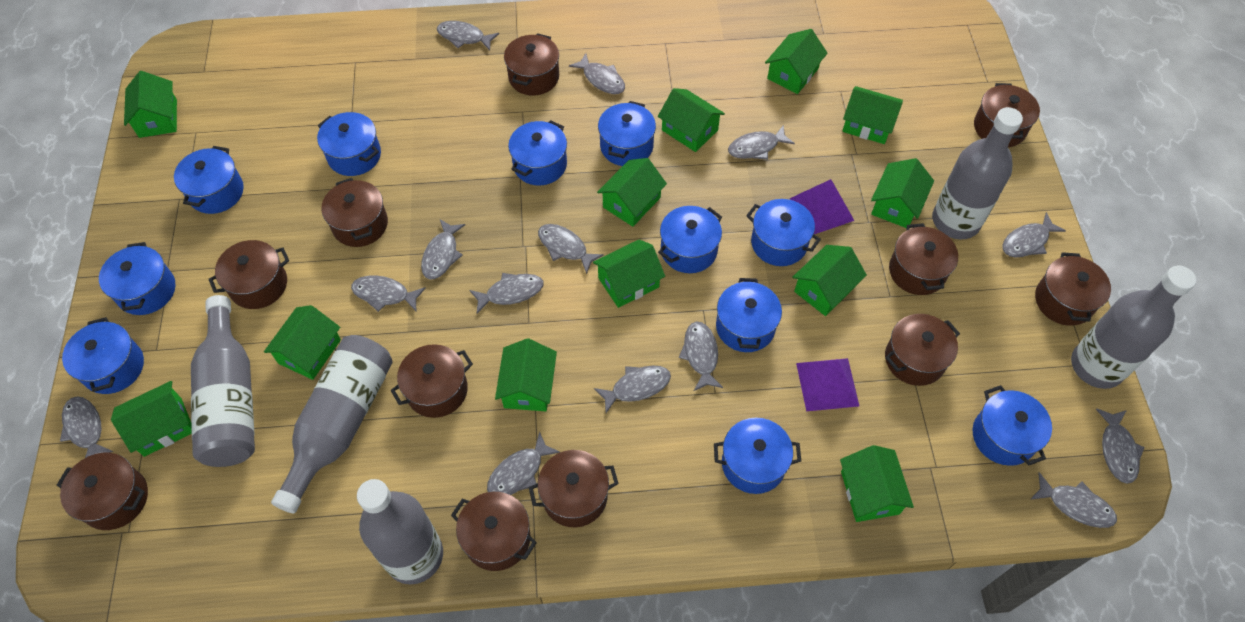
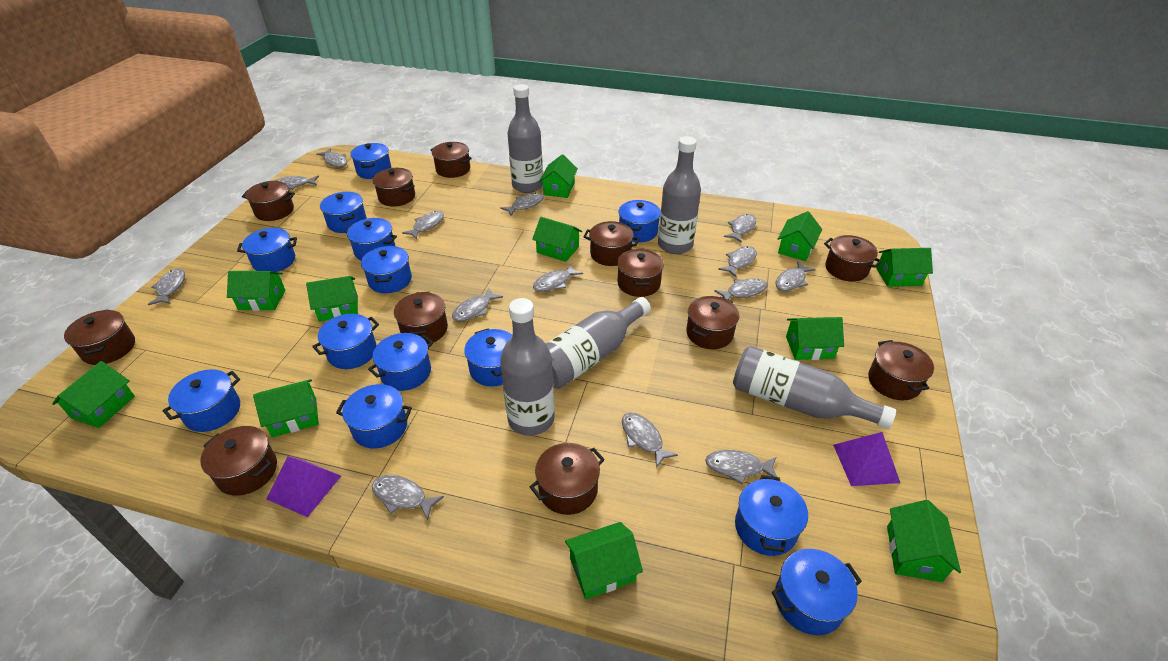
blue pot: 11 -> 13
brown pot: 11 -> 12
green house: 12 -> 11

